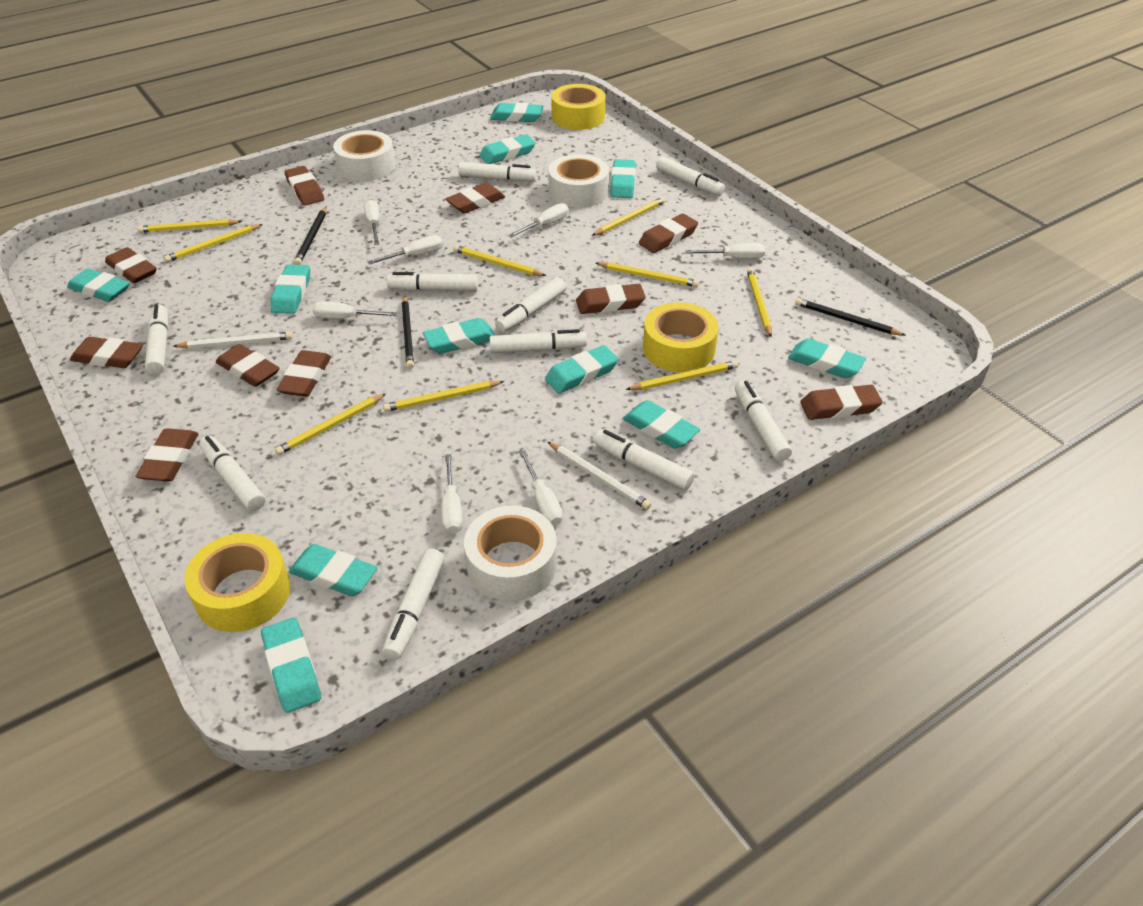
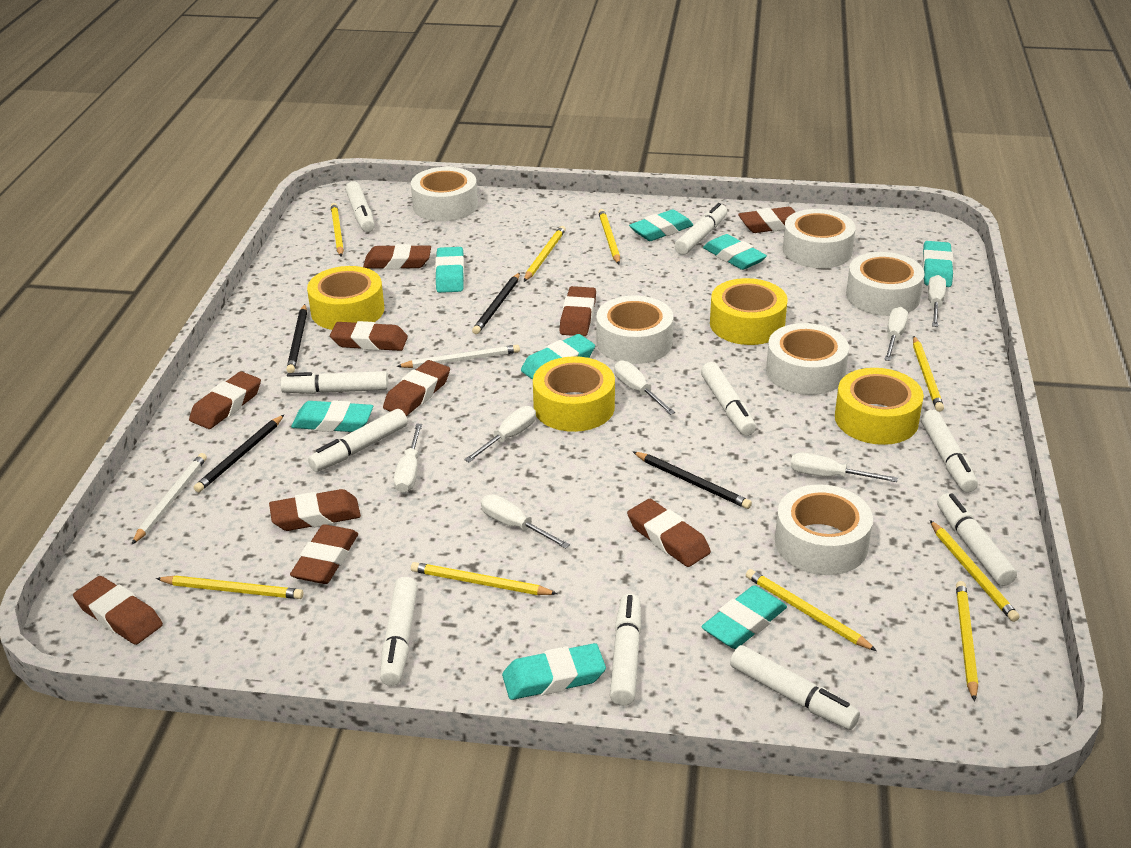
black pencil: 3 -> 4
turquoise eraser: 11 -> 8
white tape: 3 -> 6
yellow tape: 3 -> 4

